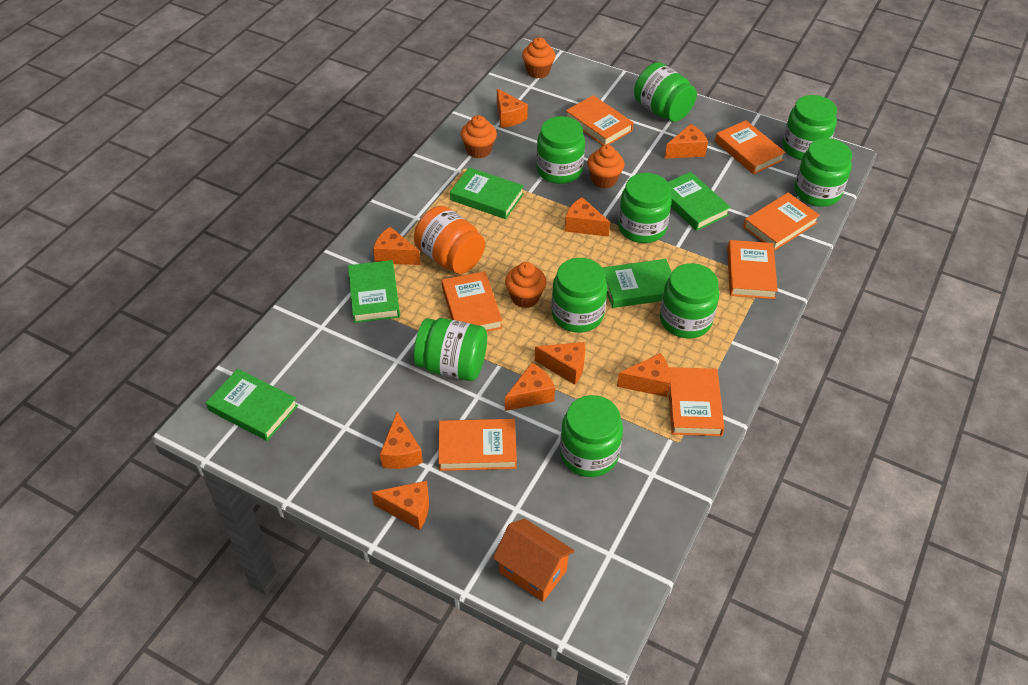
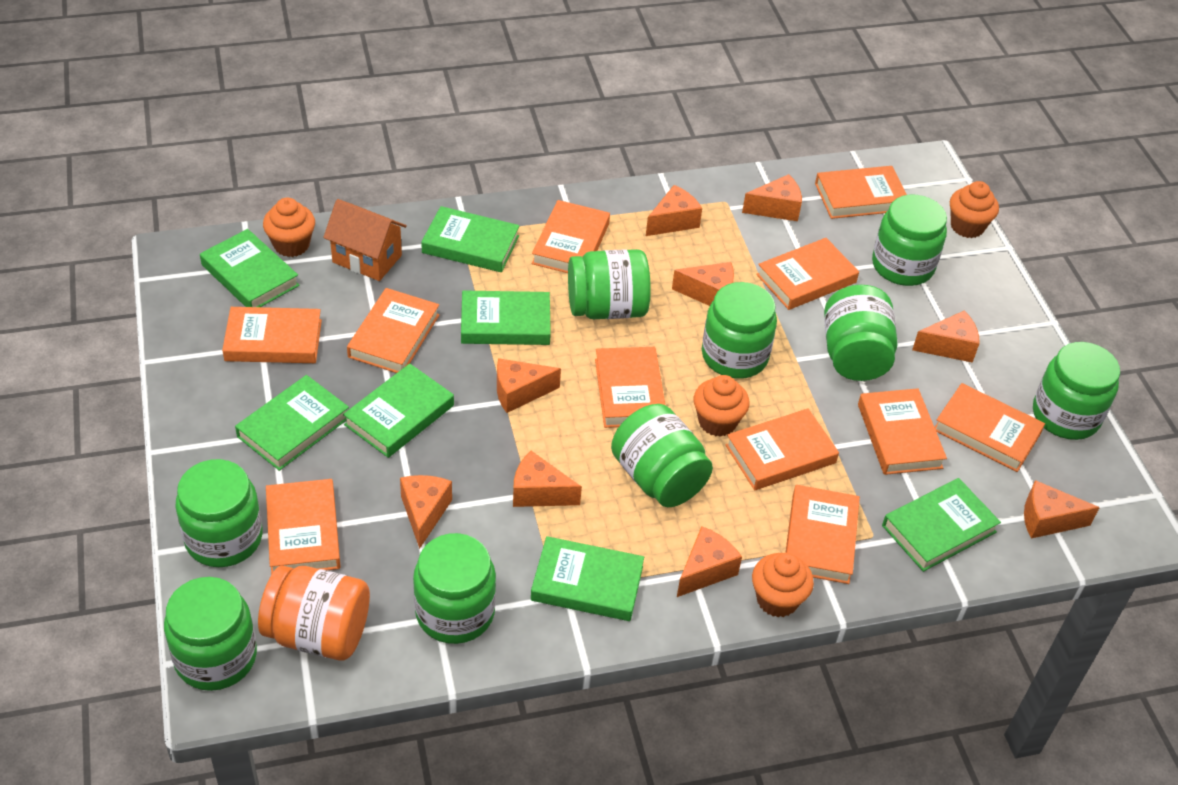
green book: 5 -> 7
orange book: 7 -> 11

